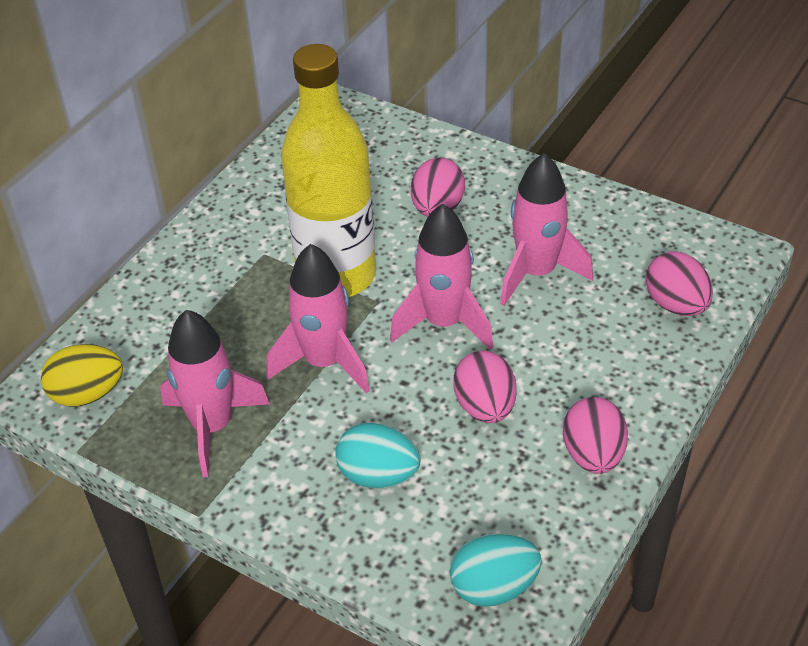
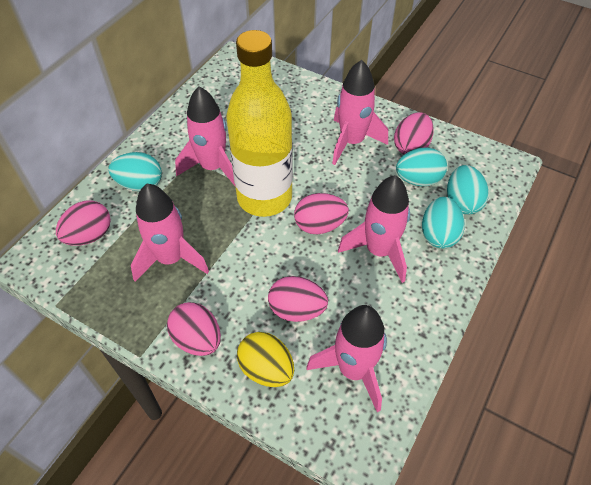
pink egg: 4 -> 5
pink rocket: 4 -> 5
turquoise egg: 2 -> 4

